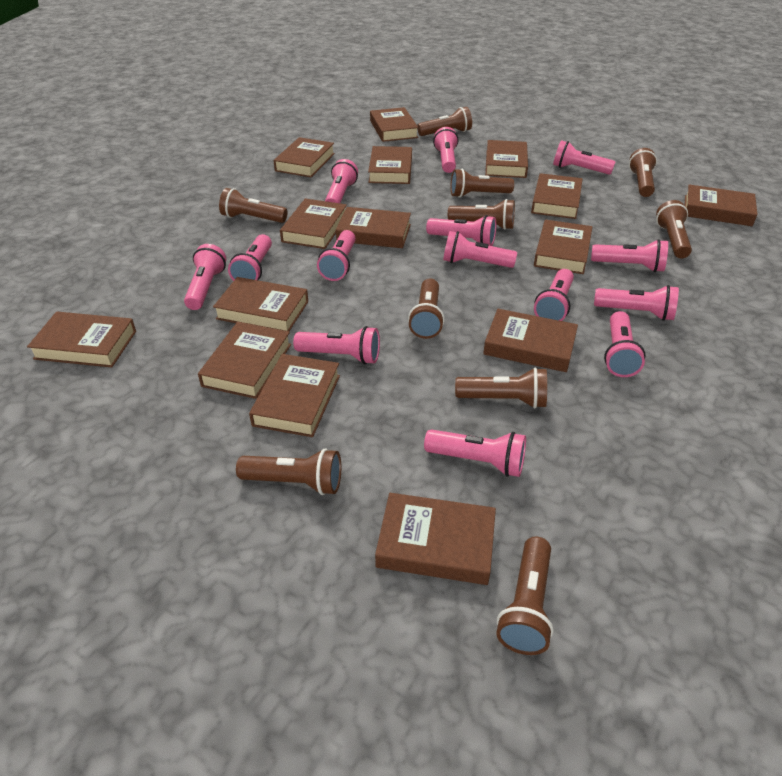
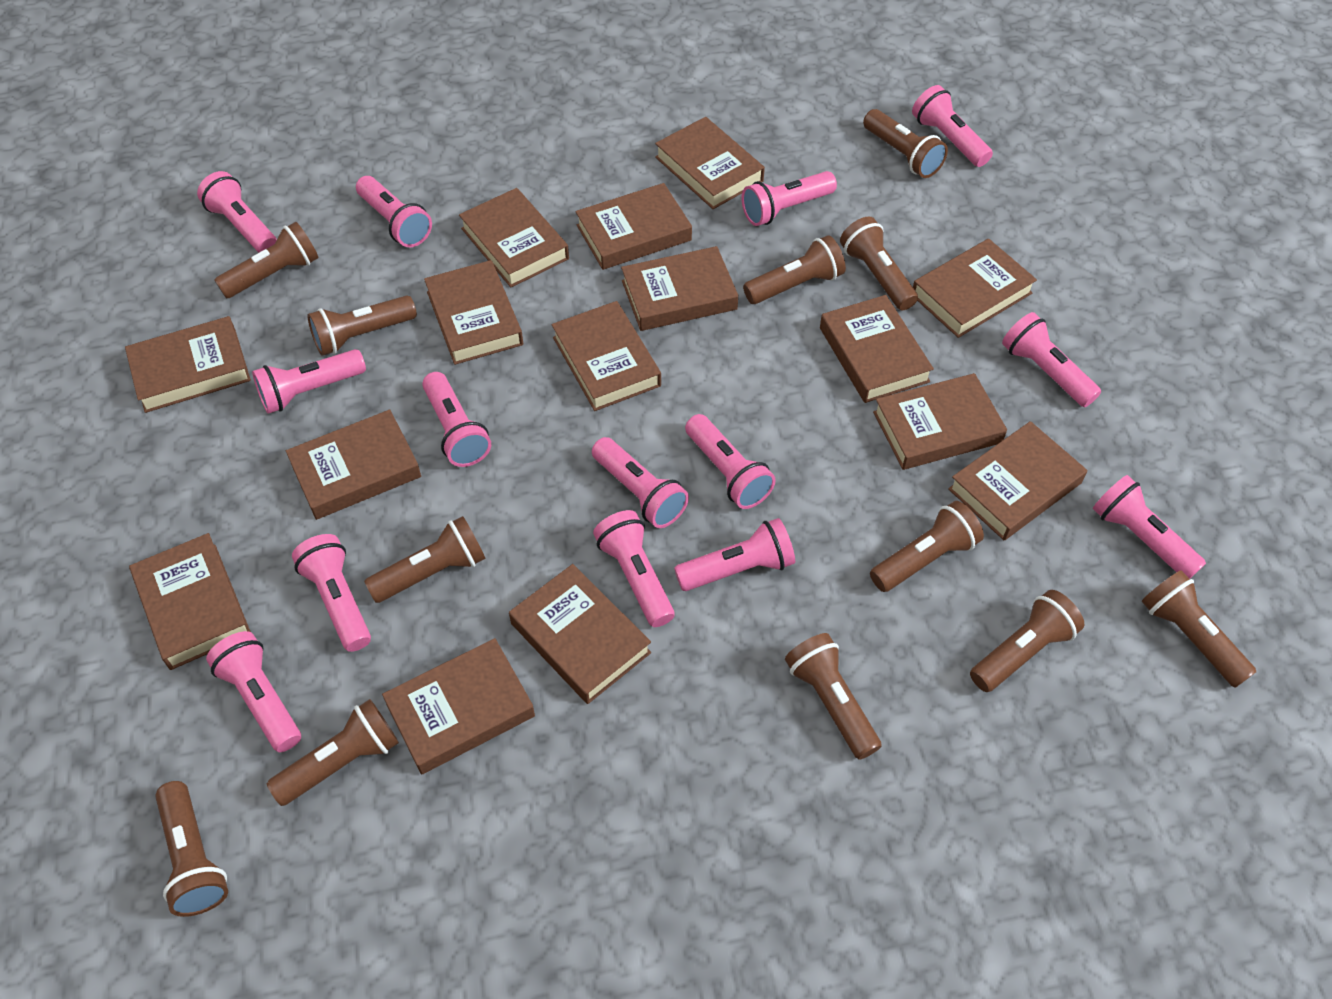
brown flashlight: 10 -> 12

